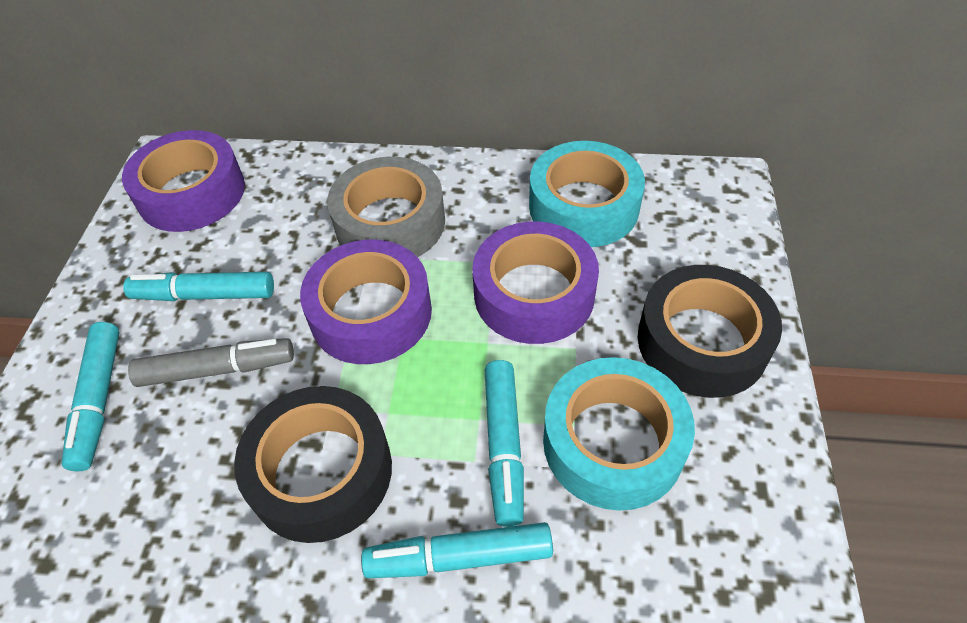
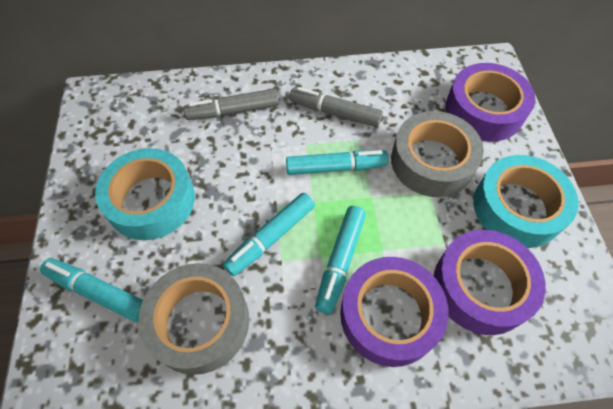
black tape: 2 -> 0
grey marker: 1 -> 2
grey tape: 1 -> 2

